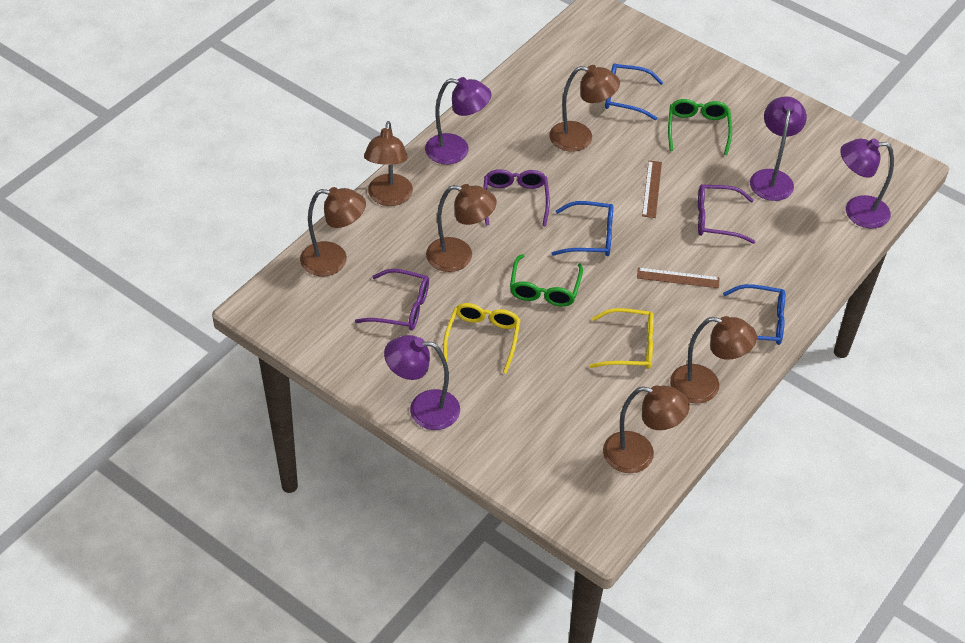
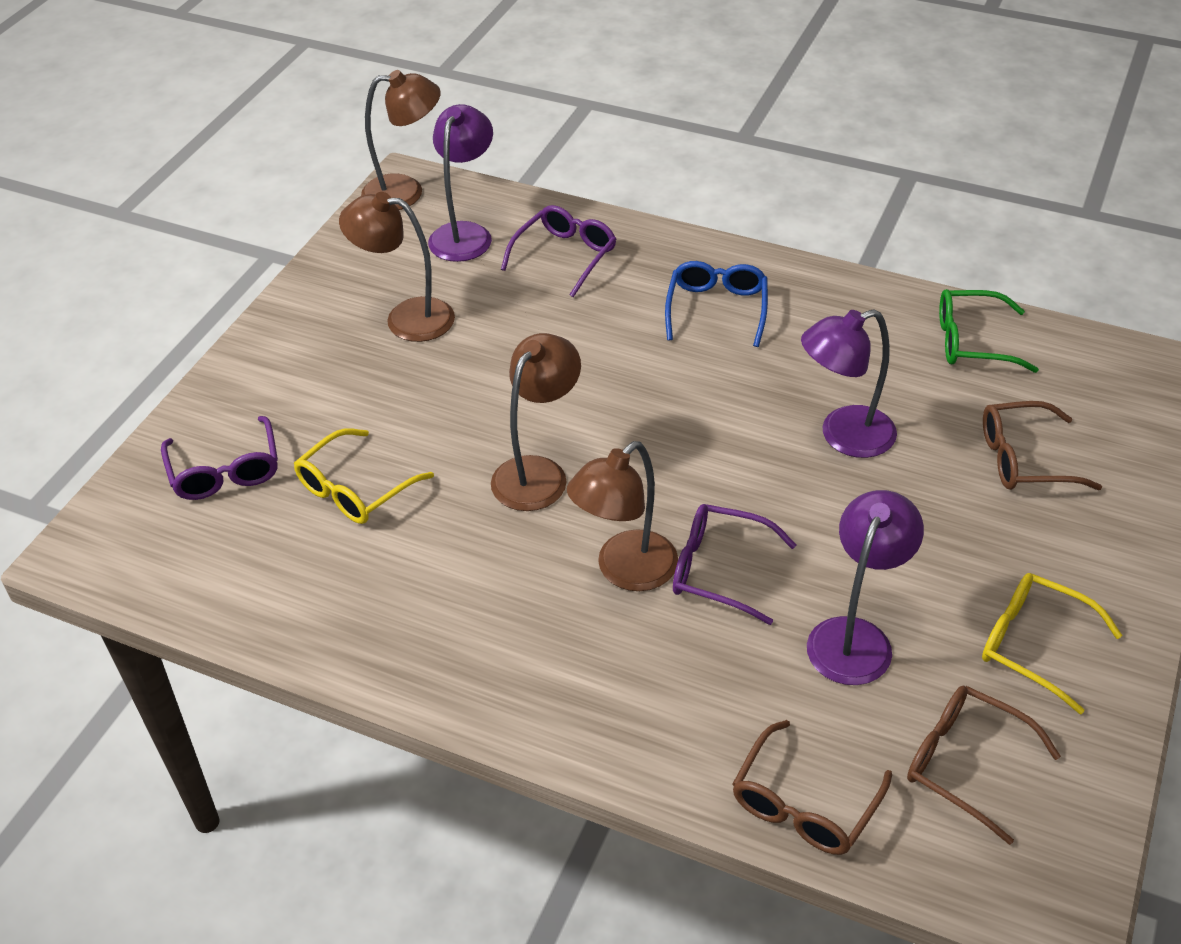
blue glasses: 3 -> 1
brown glasses: 0 -> 3
brown lamp: 6 -> 4
brown ruler: 2 -> 0
green glasses: 2 -> 1
purple lamp: 4 -> 3

